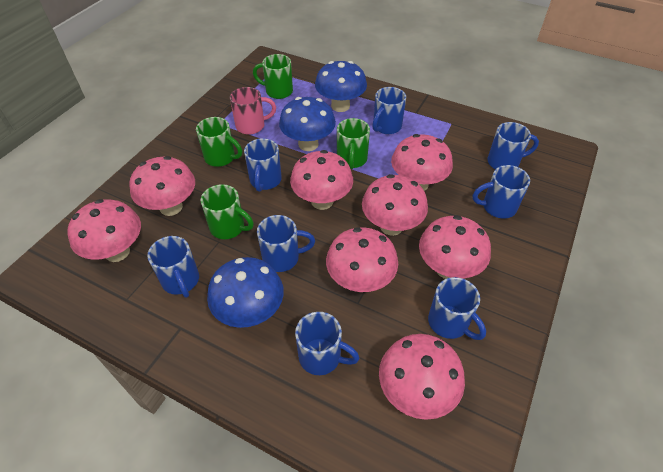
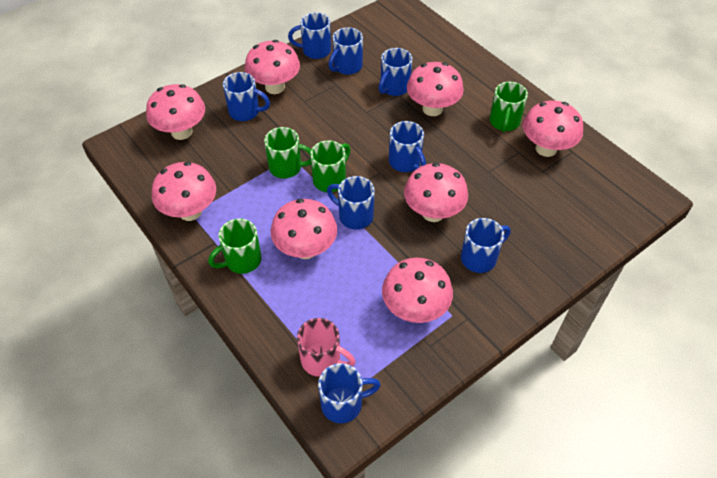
blue mushroom: 3 -> 0

